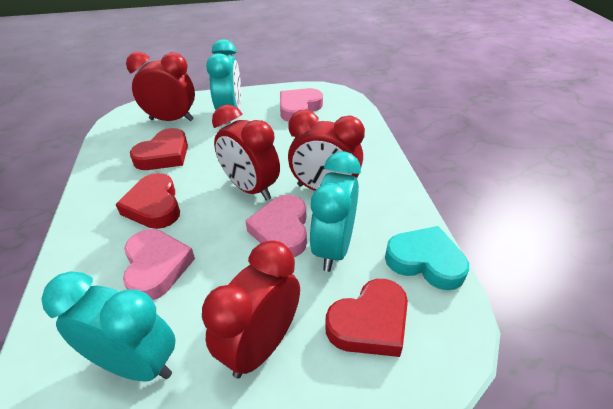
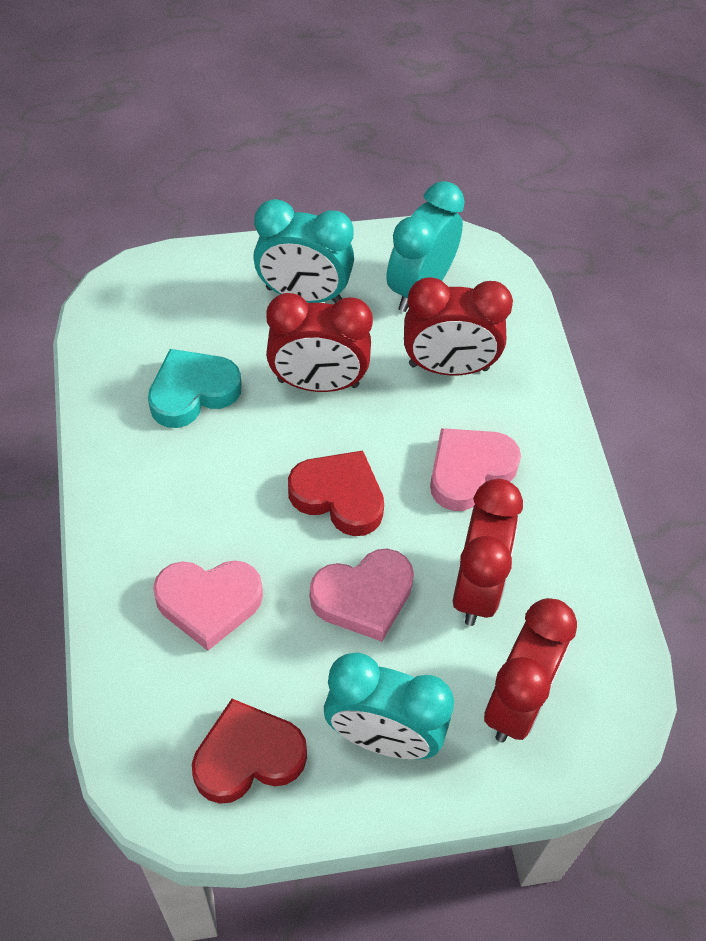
red heart: 3 -> 2

